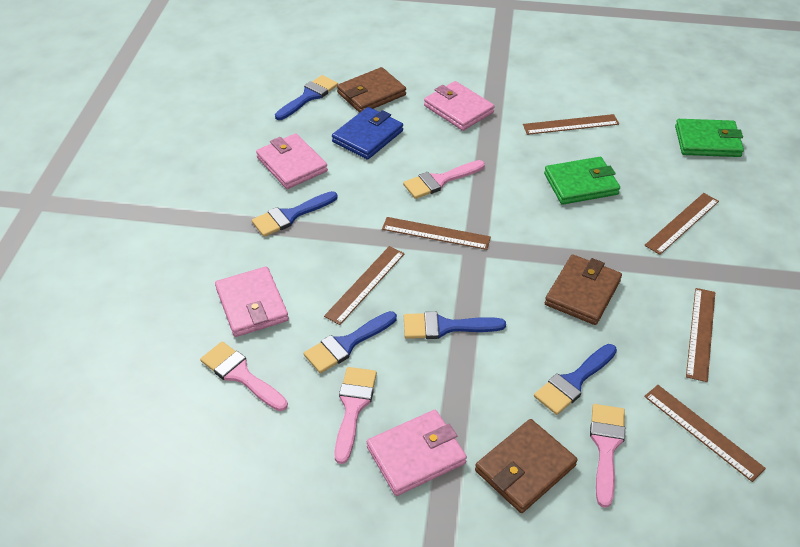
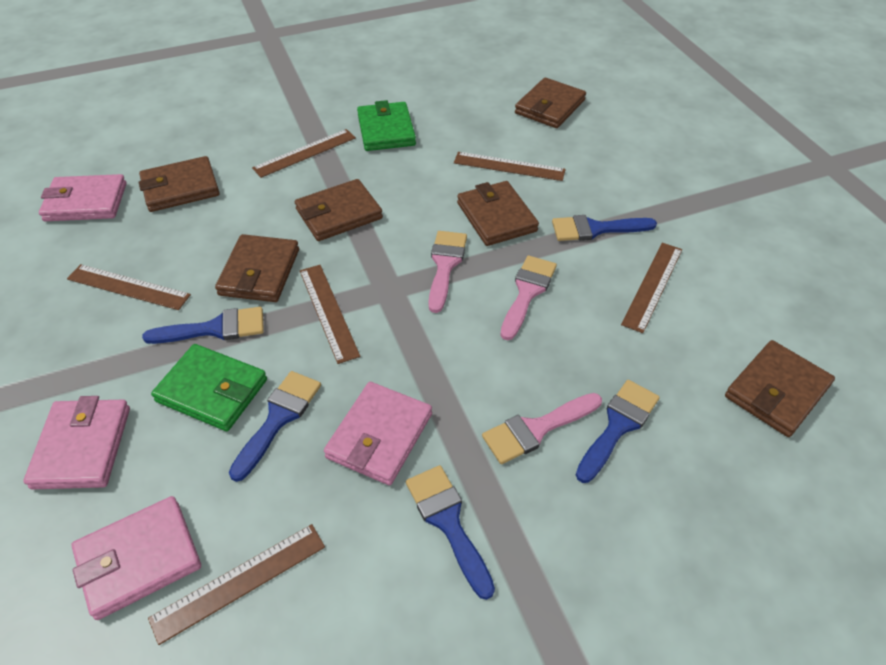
blue wallet: 1 -> 0
brown wallet: 3 -> 6
pink brush: 4 -> 3

